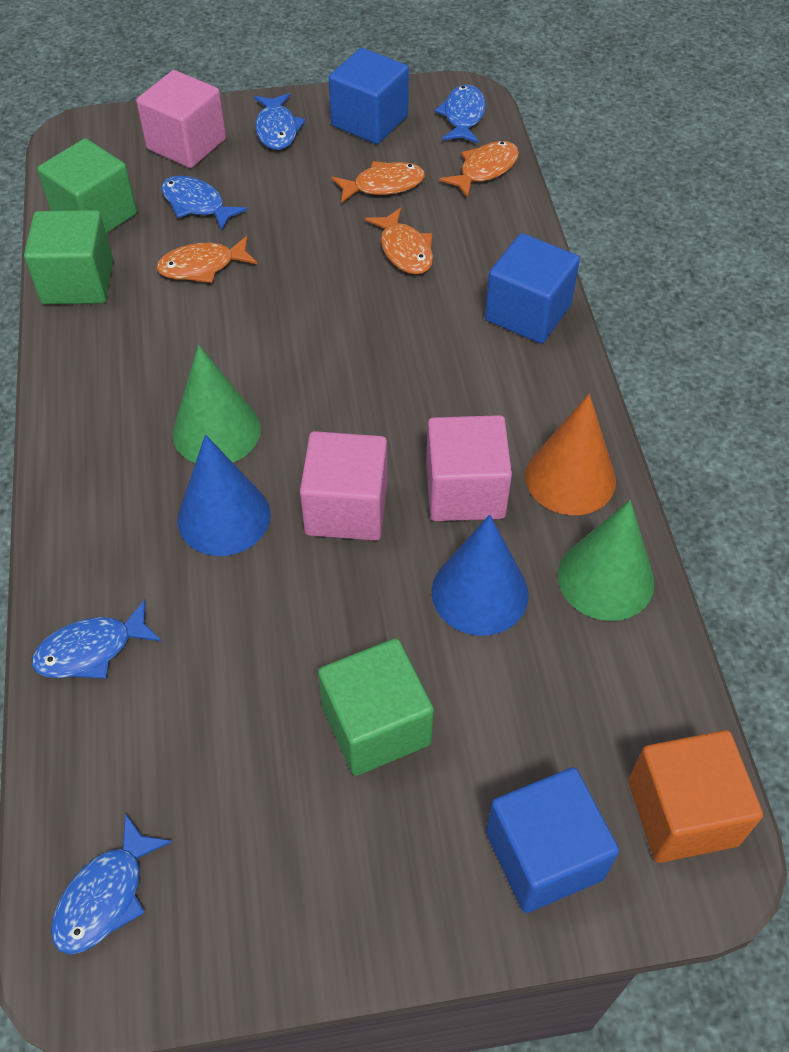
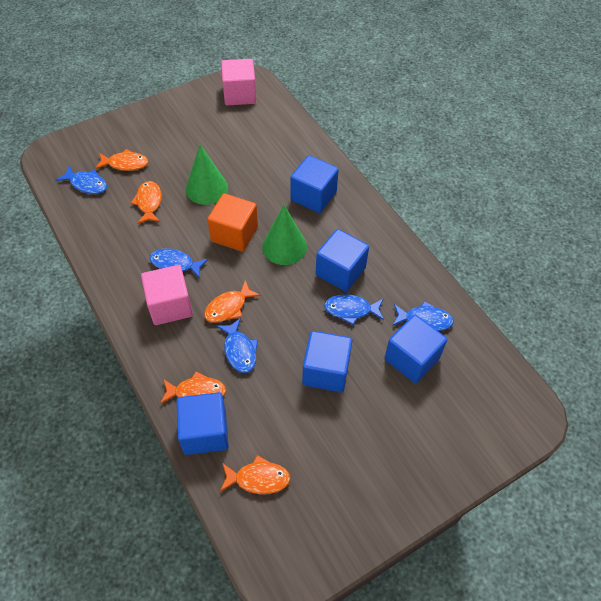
blue cone: 2 -> 0
blue cube: 3 -> 5
green cube: 3 -> 0
orange cone: 1 -> 0
orange fish: 4 -> 5
pink cube: 3 -> 2

